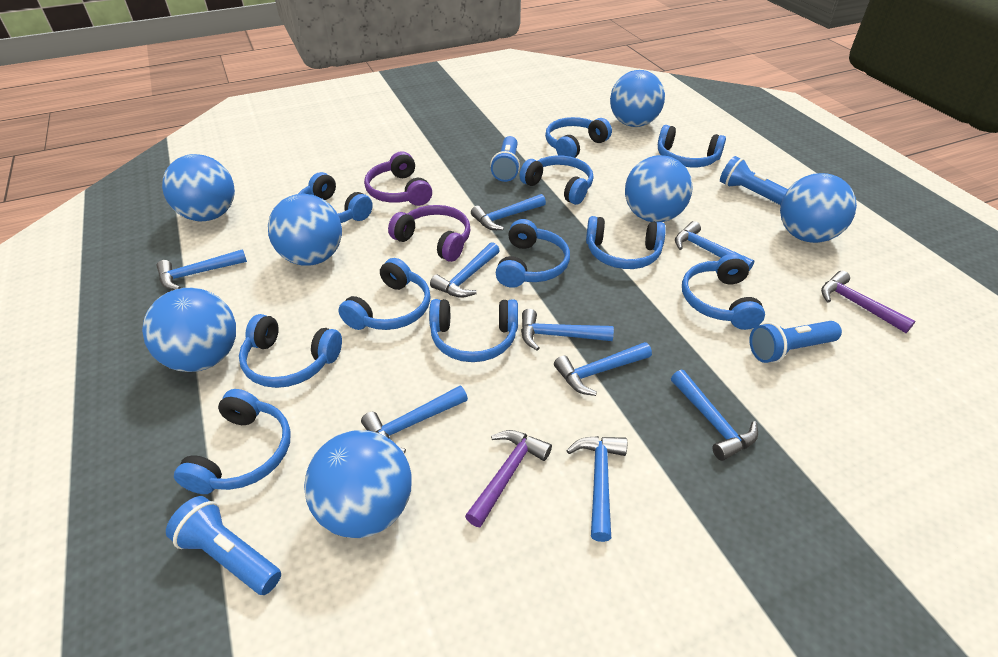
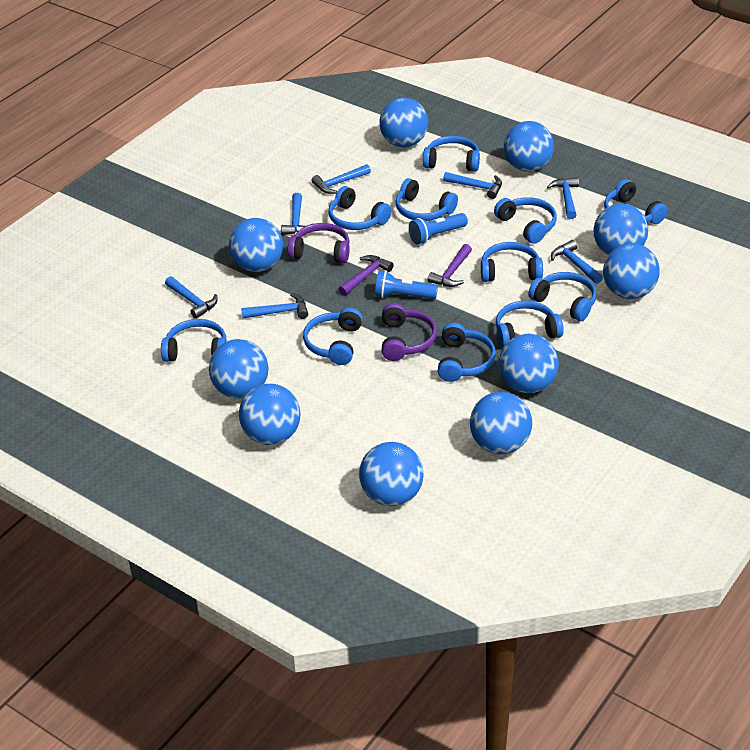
blue ball: 7 -> 10
blue flashlight: 4 -> 2
blue hammer: 9 -> 7

